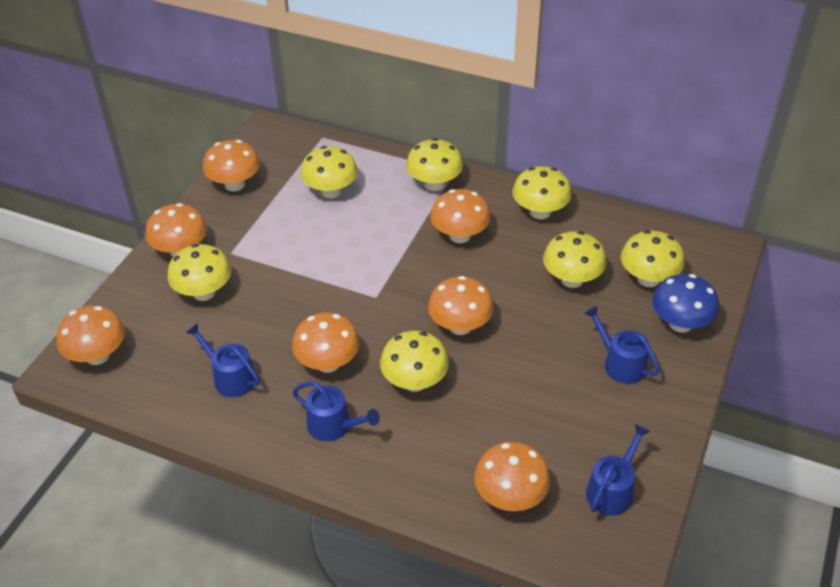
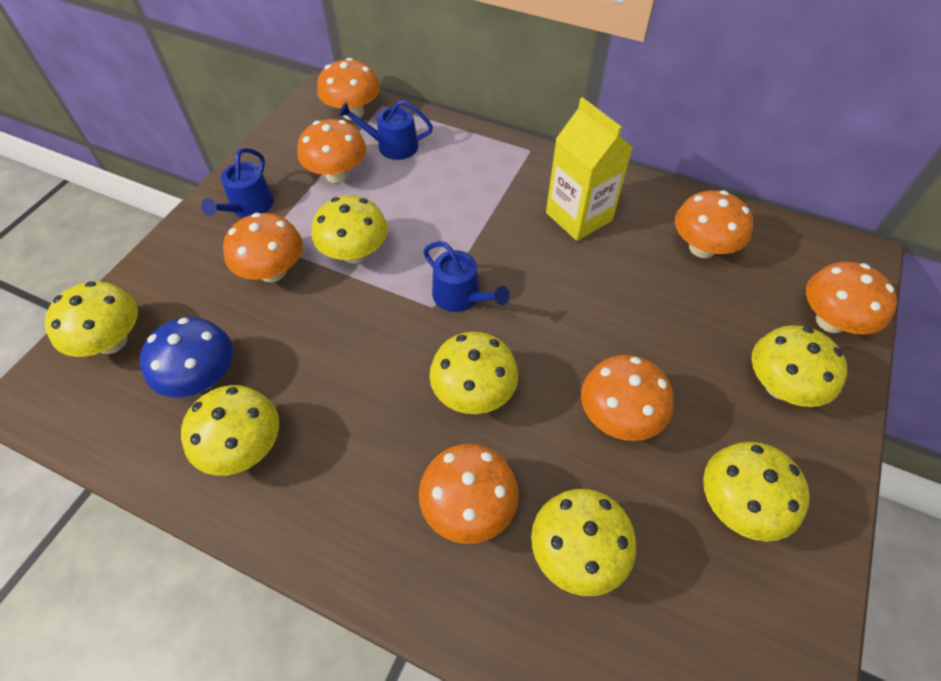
blue watering can: 4 -> 3
yellow carton: 0 -> 1

